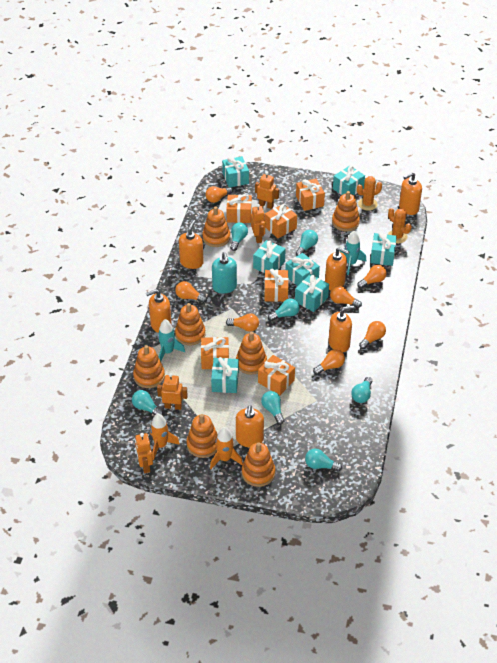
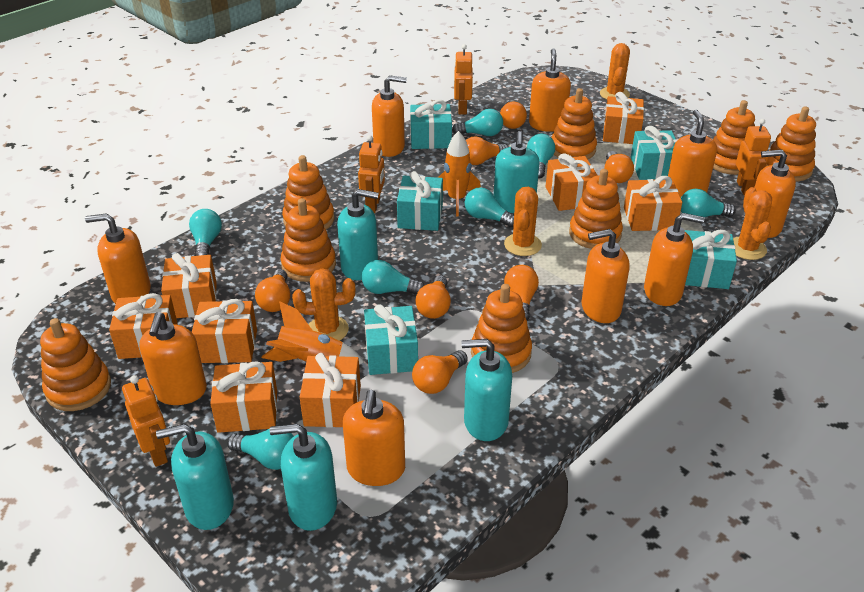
orange cactus: 2 -> 4
orange gift: 6 -> 8
orange soap dispenser: 6 -> 9
orange stacking toy: 7 -> 8
turquoise gift: 7 -> 5
turquoise rocket: 2 -> 0
turquoise soap dispenser: 1 -> 5

